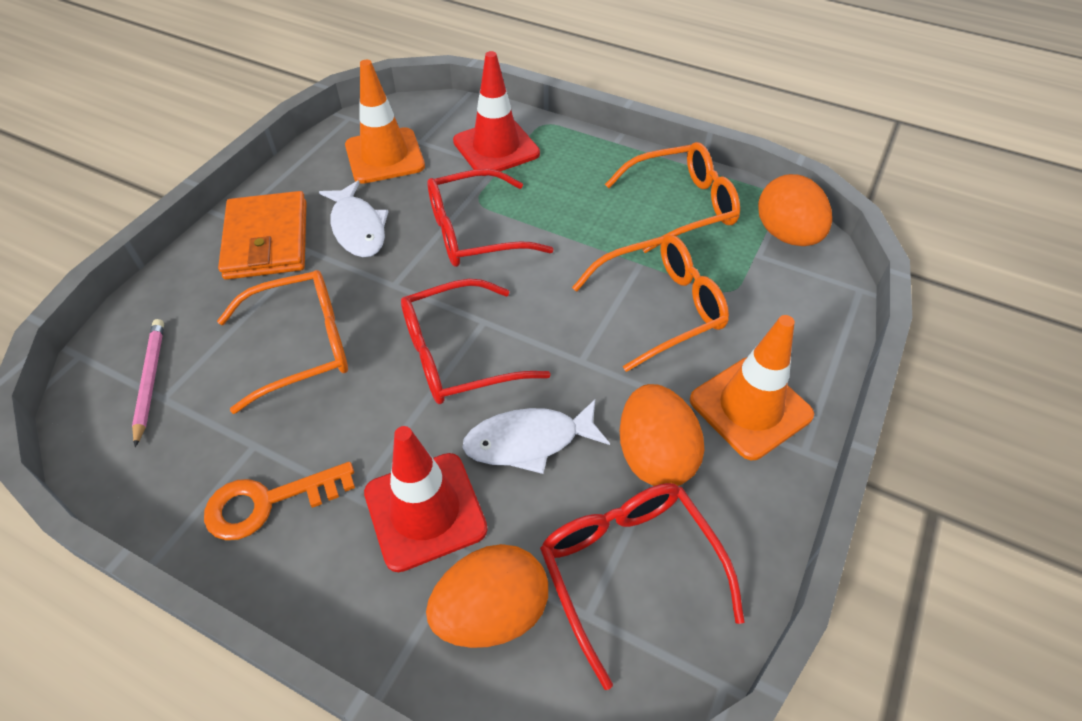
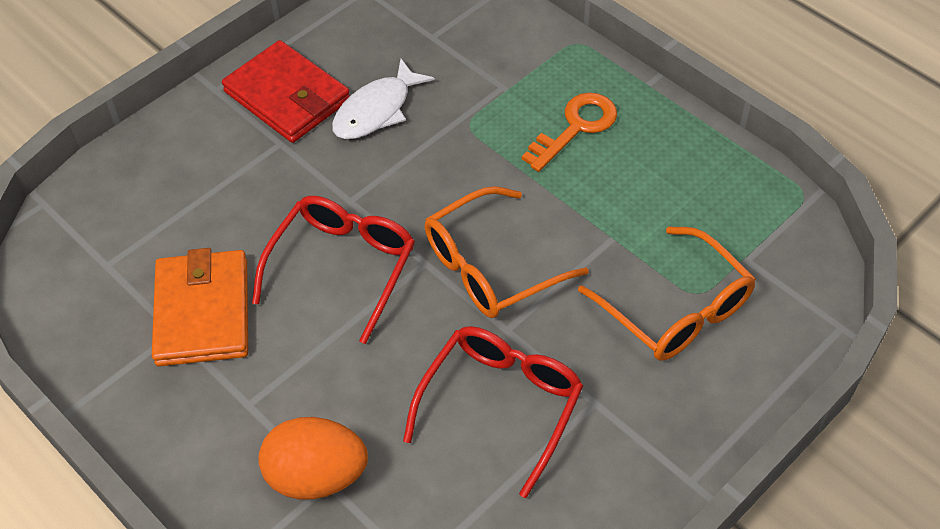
orange egg: 3 -> 1
orange glasses: 3 -> 2
orange traffic cone: 2 -> 0
pink pencil: 1 -> 0
red glasses: 3 -> 2
red traffic cone: 2 -> 0
red wallet: 0 -> 1
white fish: 2 -> 1

